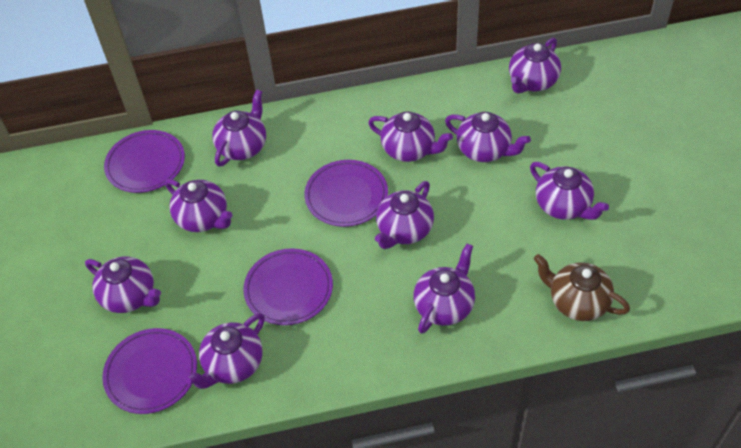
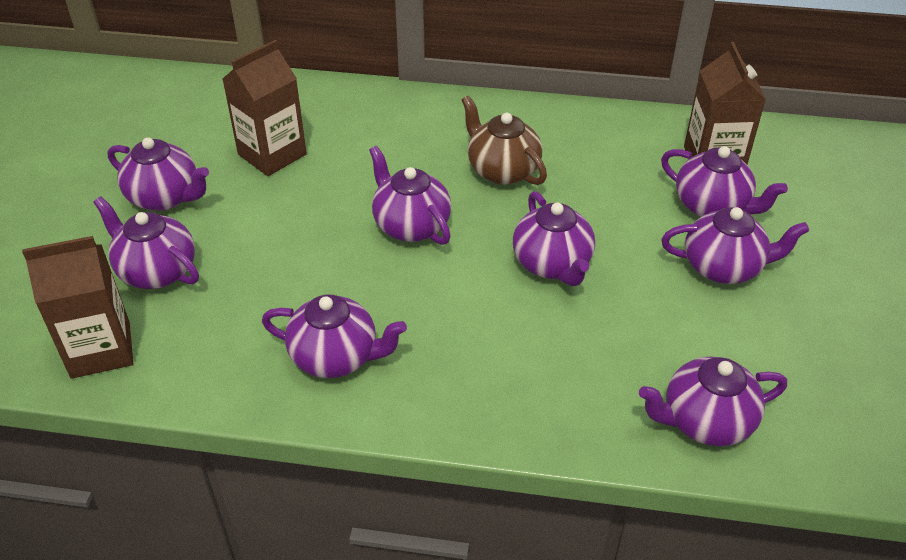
brown carton: 0 -> 3
purple plate: 4 -> 0
purple teapot: 10 -> 8

